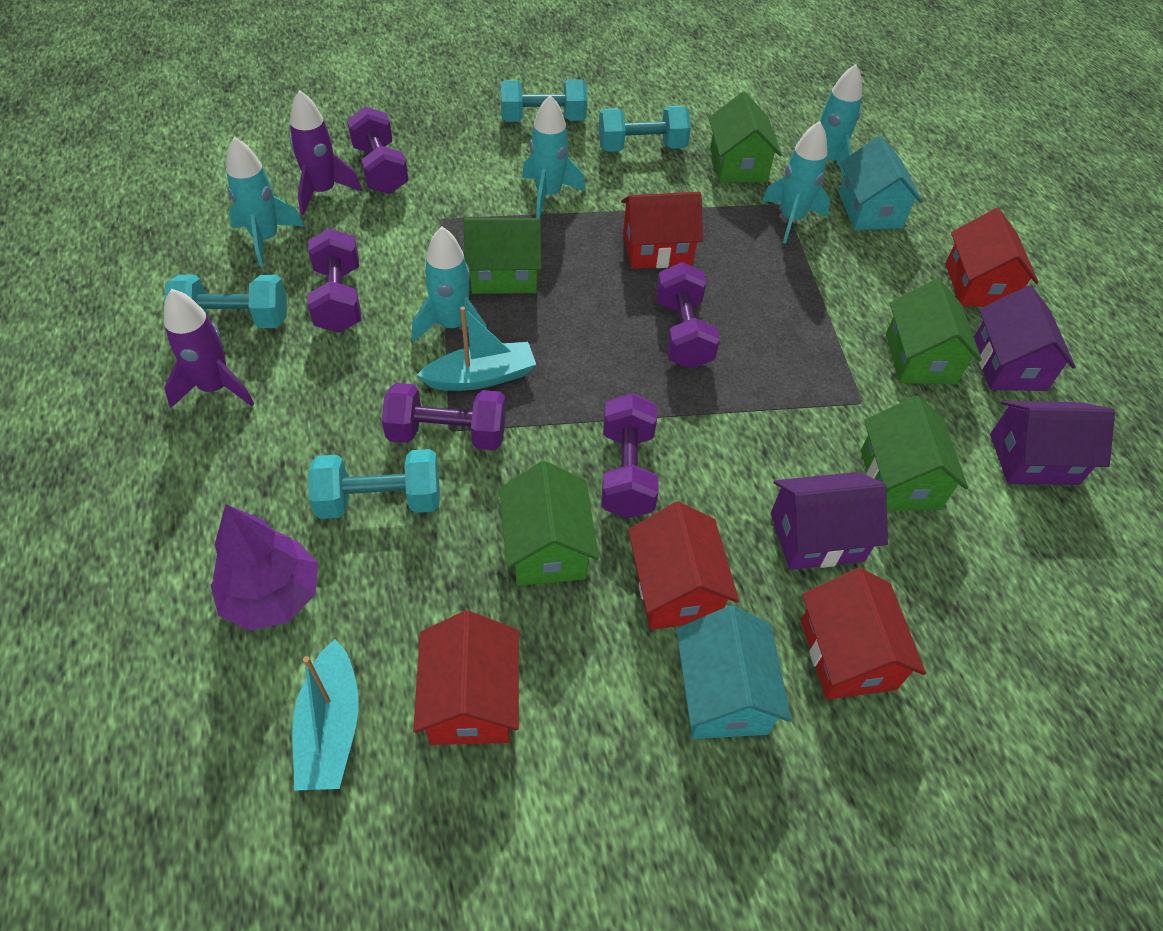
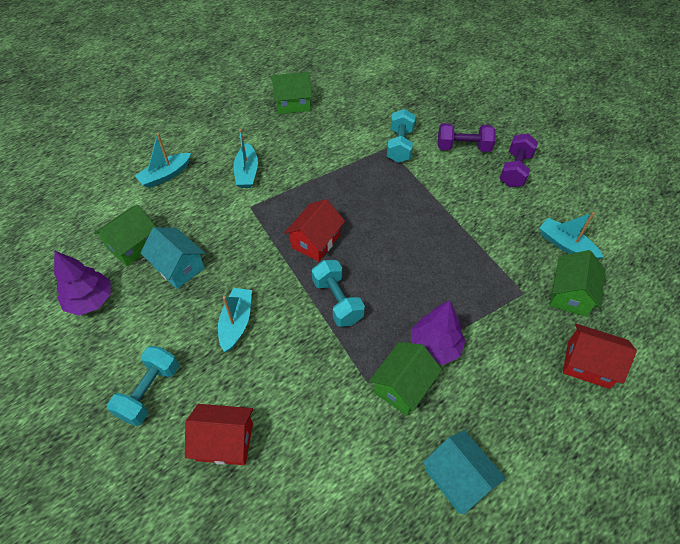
green house: 5 -> 4
purple dumbbell: 5 -> 2
purple house: 3 -> 0
purple rocket: 2 -> 0
purple tree: 1 -> 2
red house: 5 -> 3
turquoise boat: 2 -> 4
turquoise dumbbell: 4 -> 3
turquoise rocket: 5 -> 0

